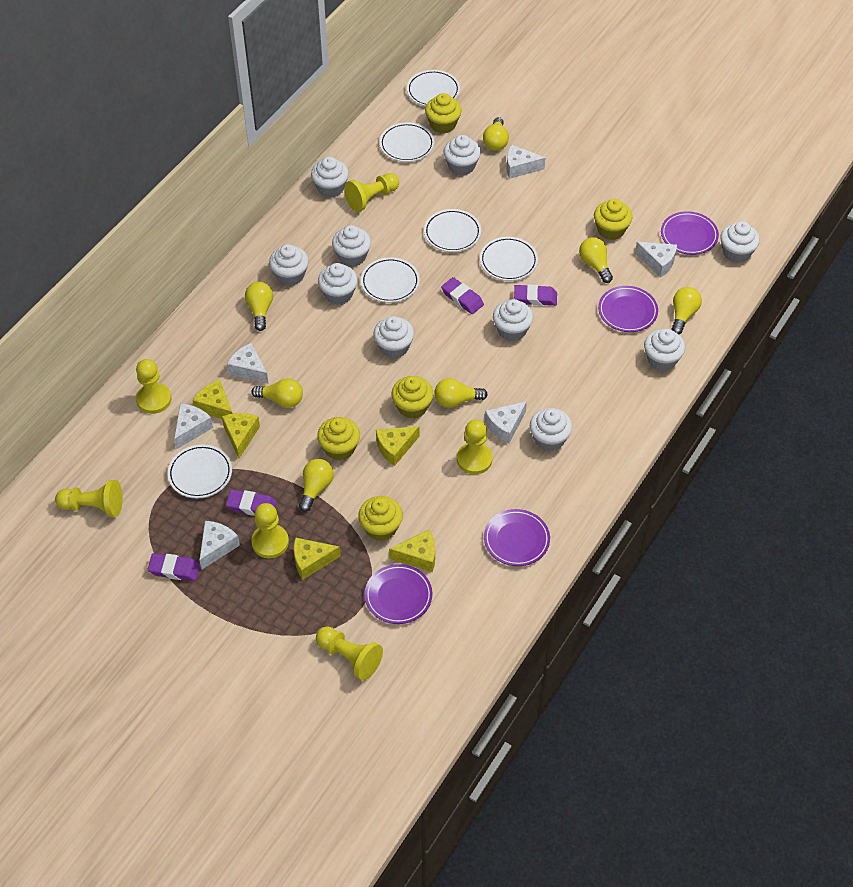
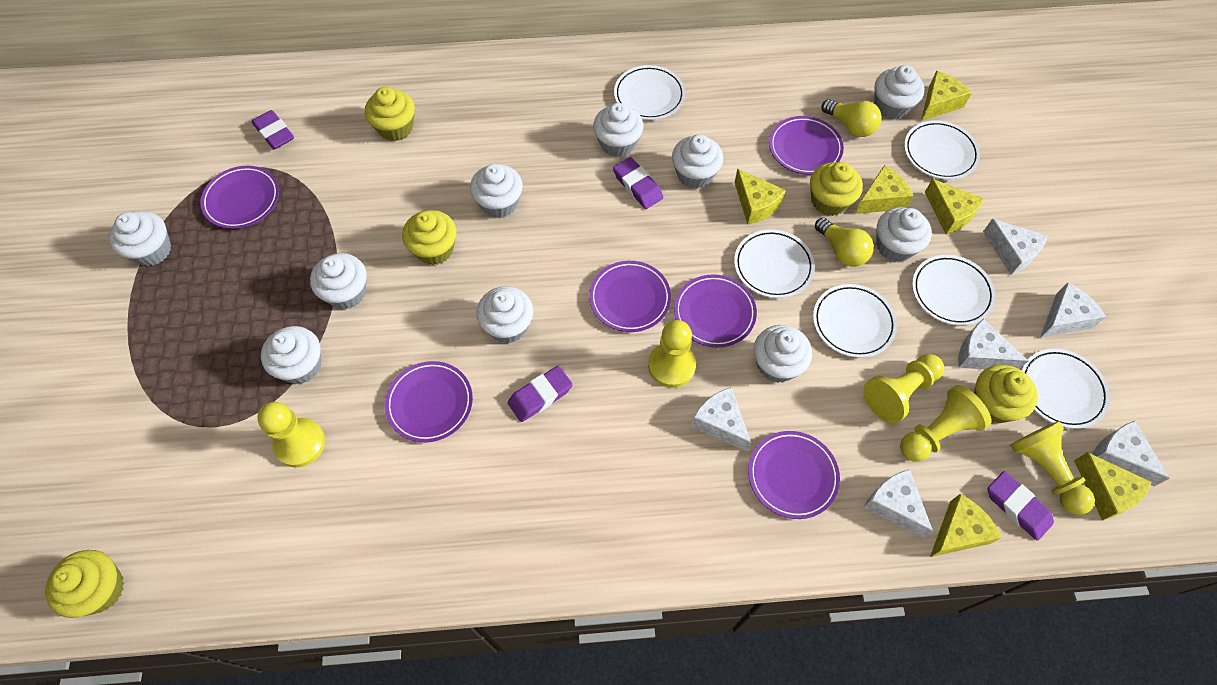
purple plate: 4 -> 6
yellow cheese: 5 -> 6
yellow light bulb: 7 -> 2
yellow pawn: 6 -> 5

